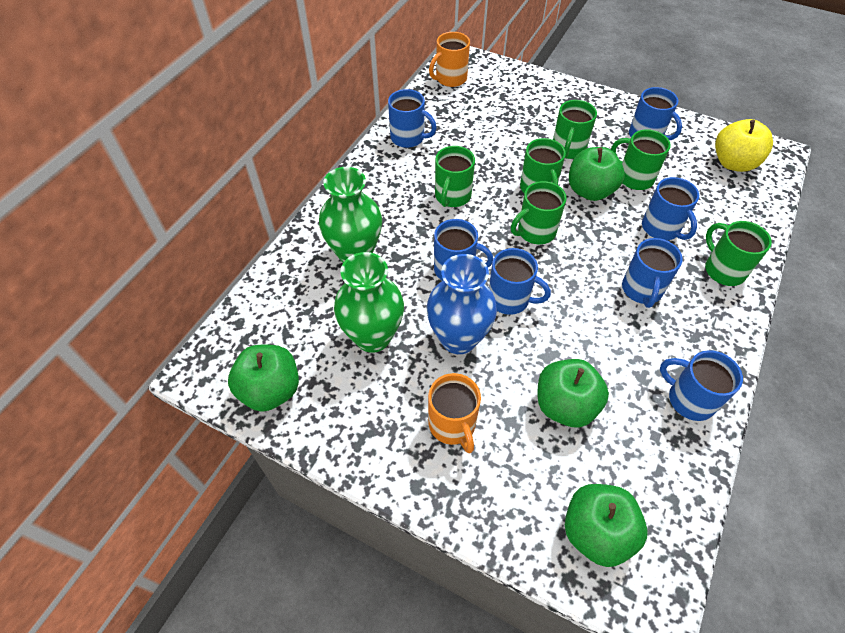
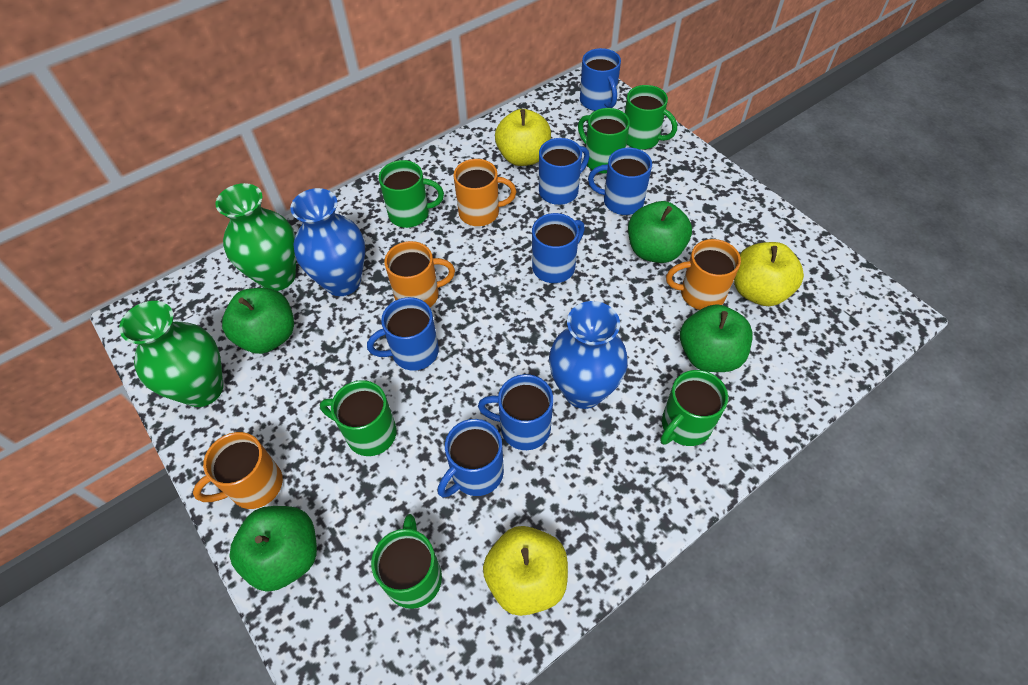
blue vase: 1 -> 2
orange mug: 2 -> 4
yellow apple: 1 -> 3

